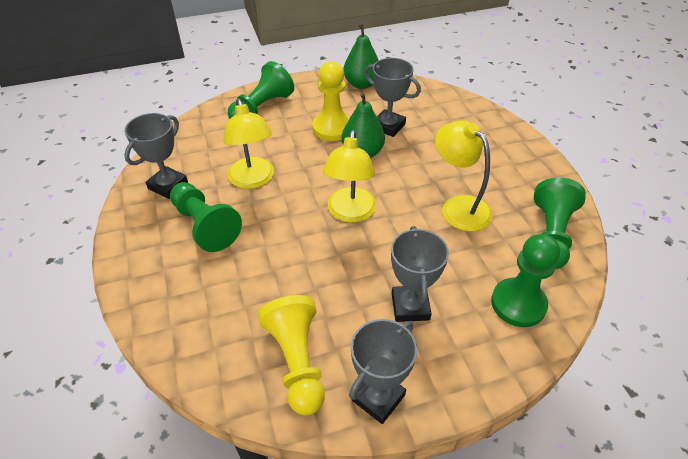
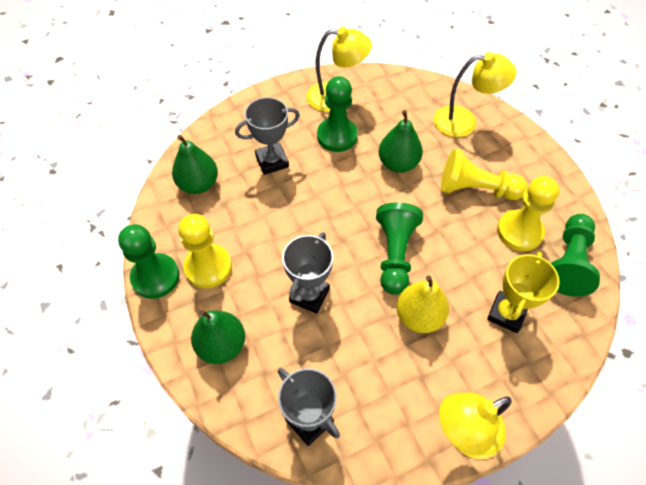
green pear: 2 -> 3
grey trophy: 4 -> 3
yellow pawn: 2 -> 3
yellow pear: 0 -> 1
yellow trophy: 0 -> 1

